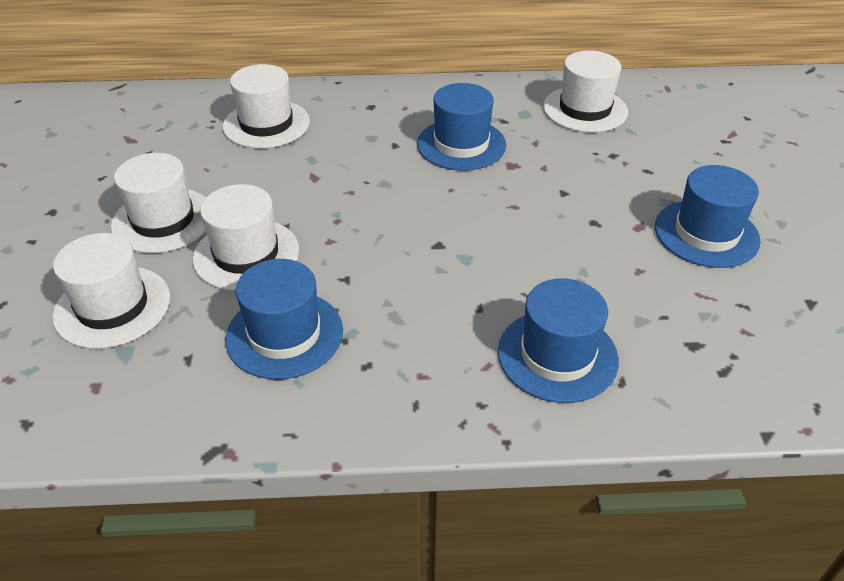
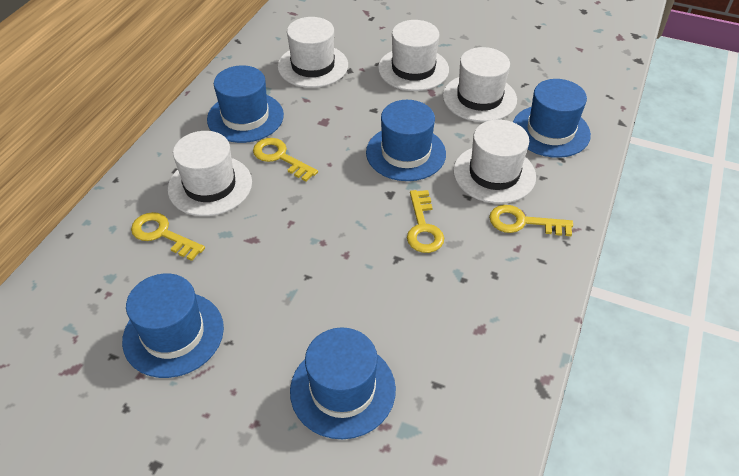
blue hat: 4 -> 5
yellow key: 0 -> 4

